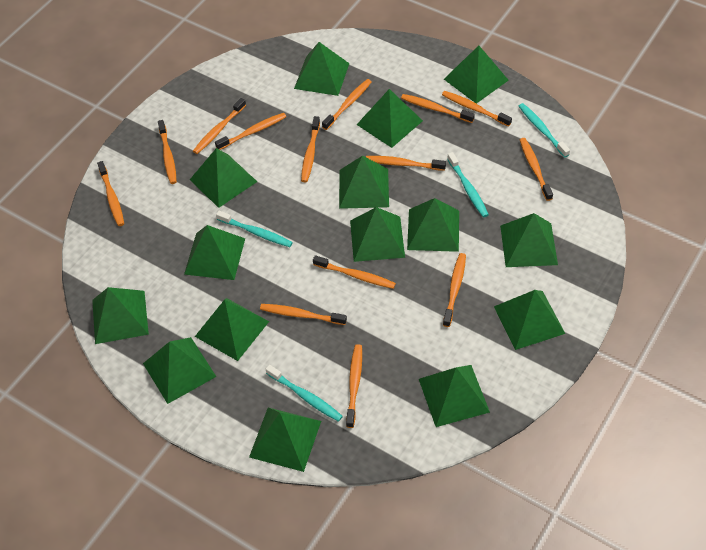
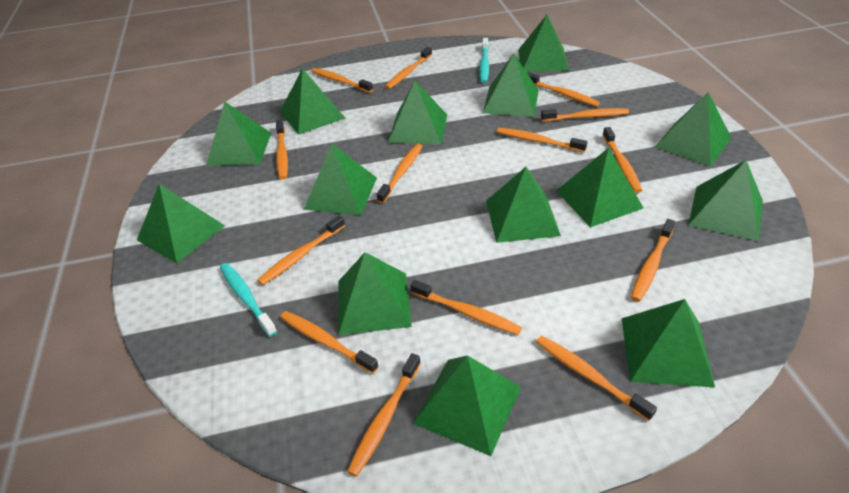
green pyramid: 15 -> 14
turquoise toothbrush: 4 -> 2

